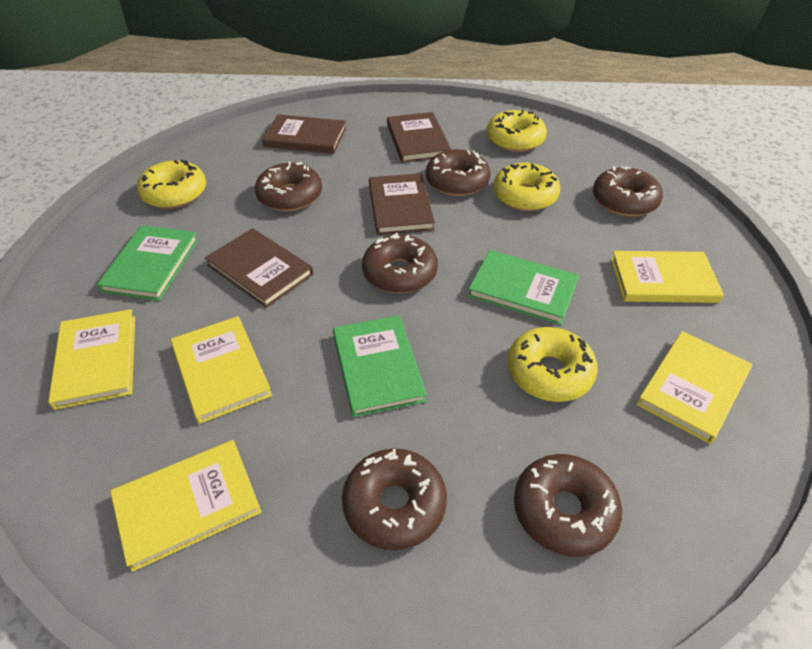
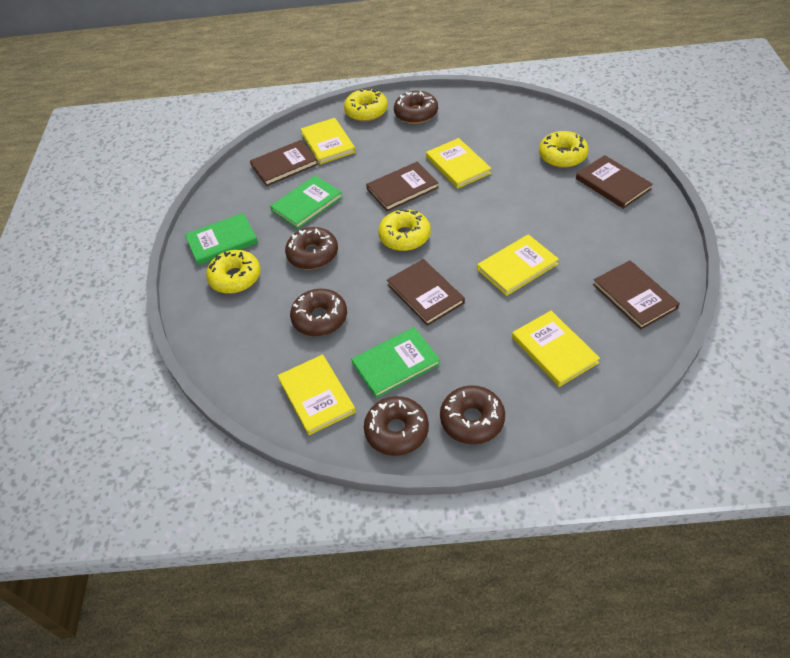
brown book: 4 -> 5
brown donut: 6 -> 5

